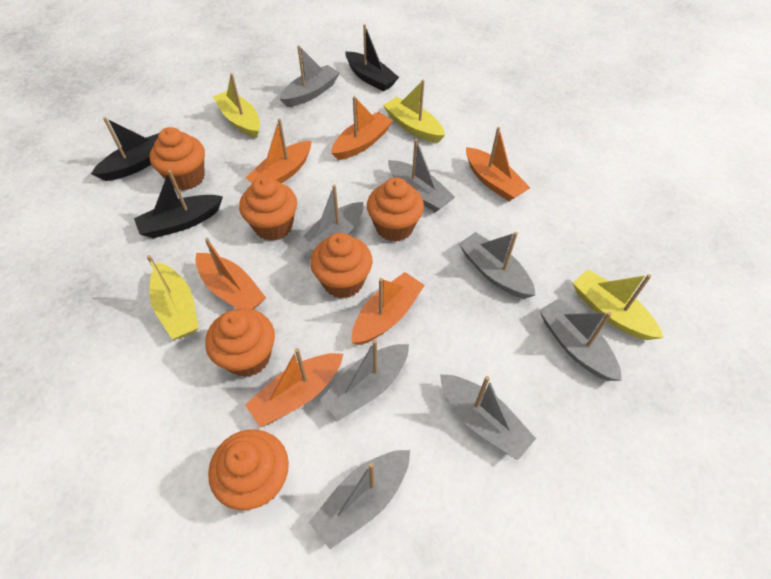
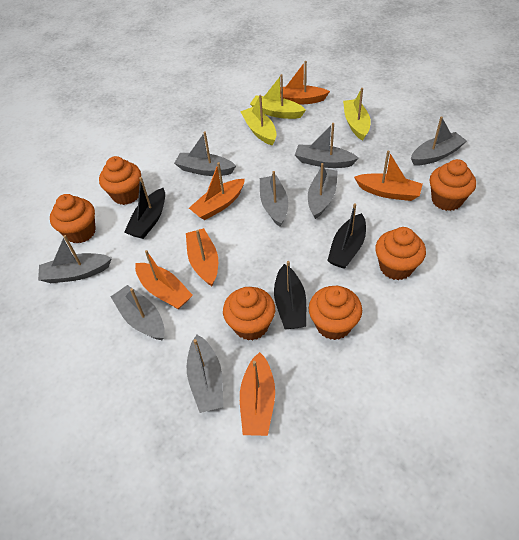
yellow boat: 4 -> 3

